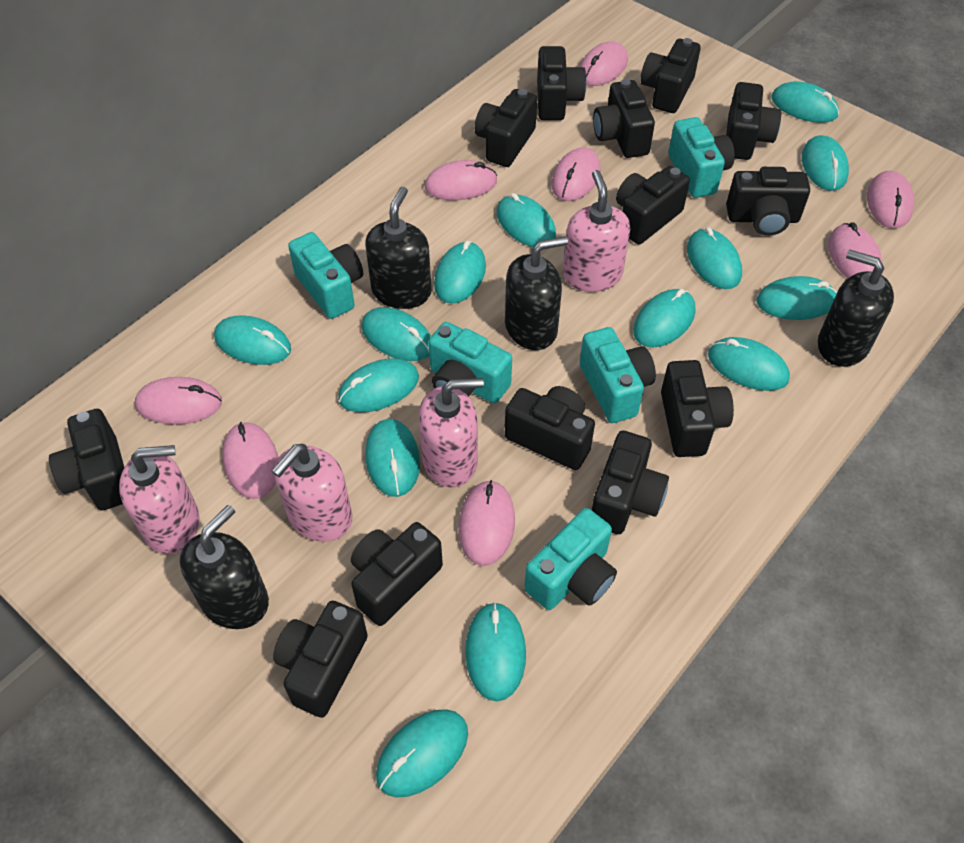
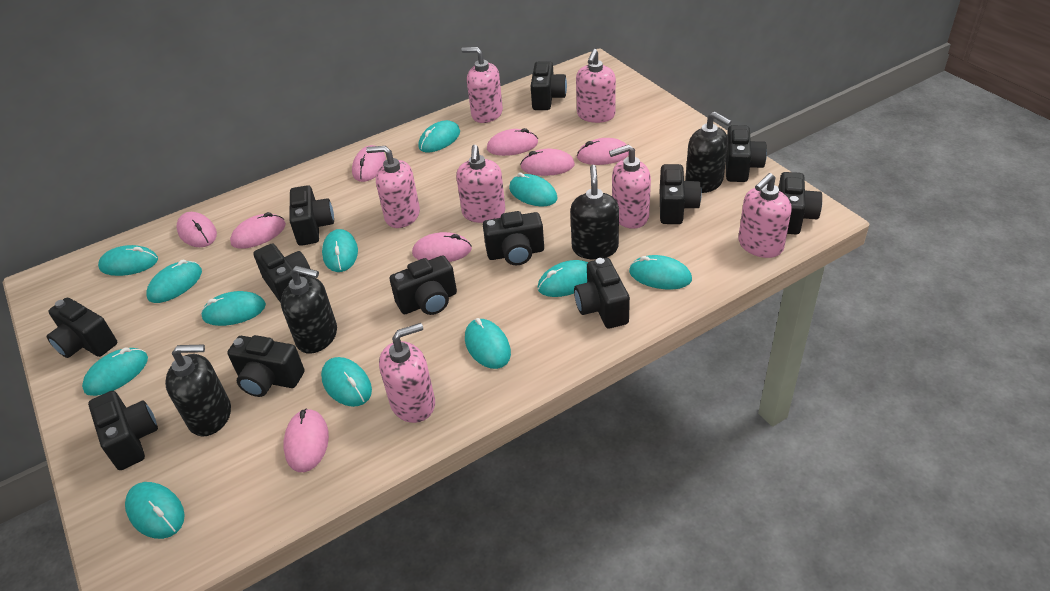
black camera: 13 -> 12
pink soap dispenser: 4 -> 7
turquoise camera: 5 -> 0
turquoise mouse: 14 -> 12

